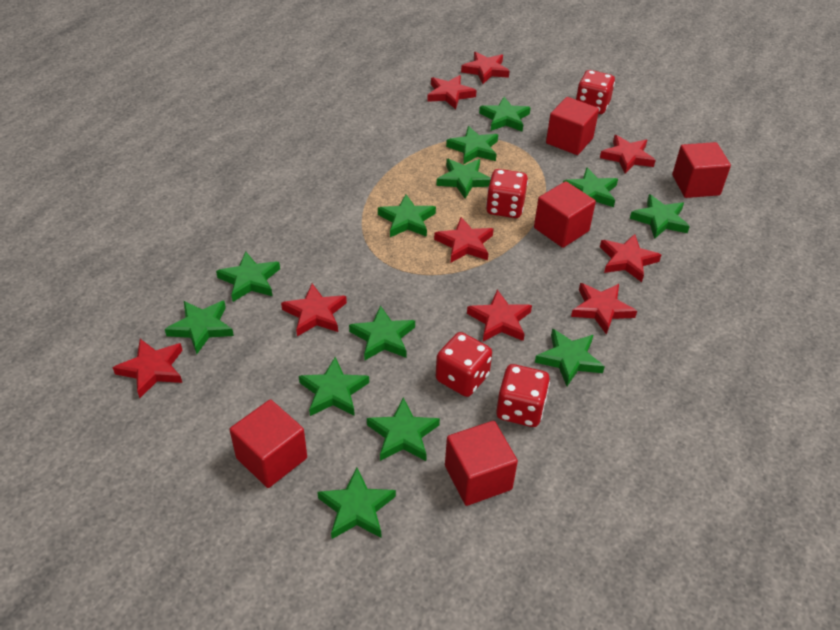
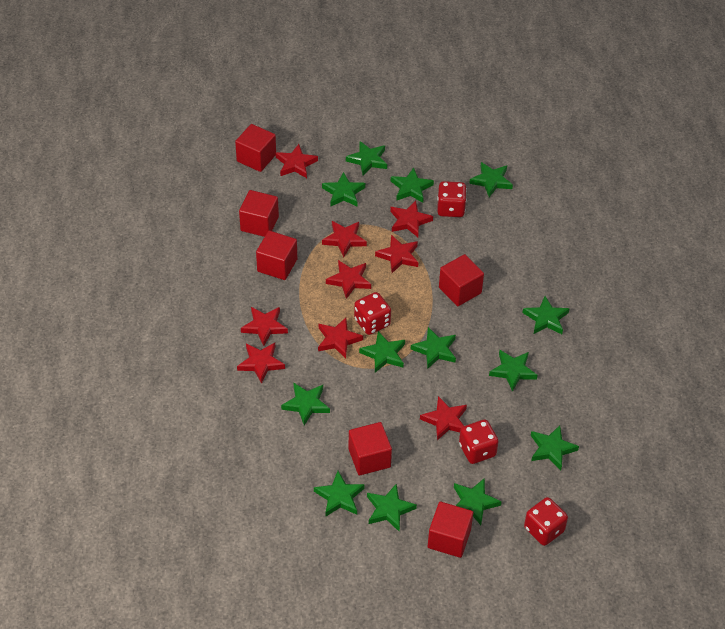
red cube: 5 -> 6

